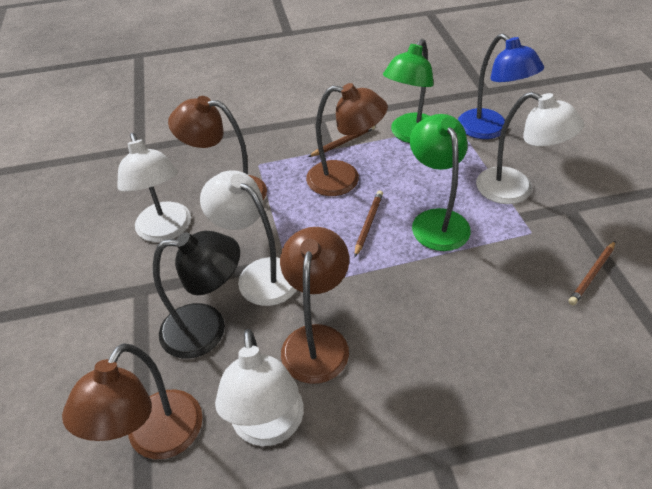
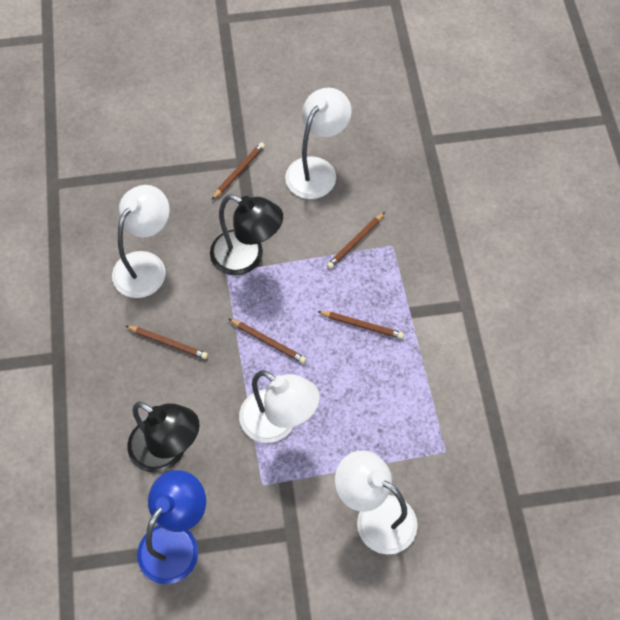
black lamp: 1 -> 2
brown lamp: 4 -> 0
brown pencil: 3 -> 5
green lamp: 2 -> 0

